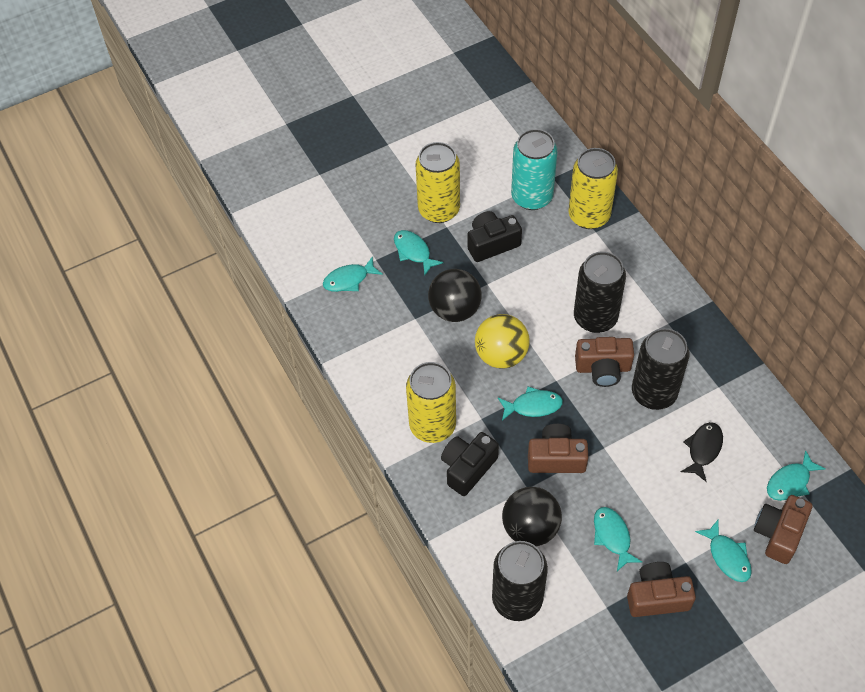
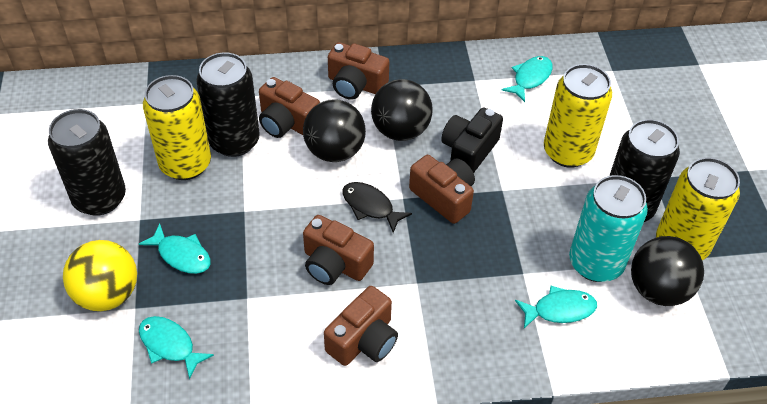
black ball: 2 -> 3
black camera: 2 -> 1
brown camera: 4 -> 5
turquoise fish: 6 -> 4

